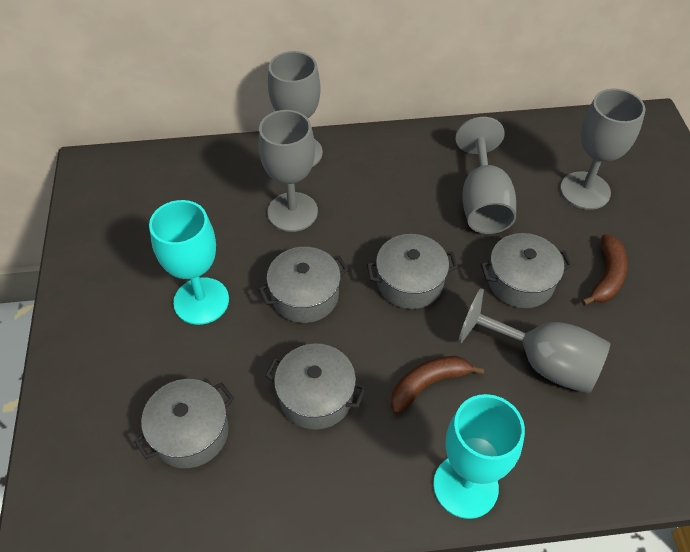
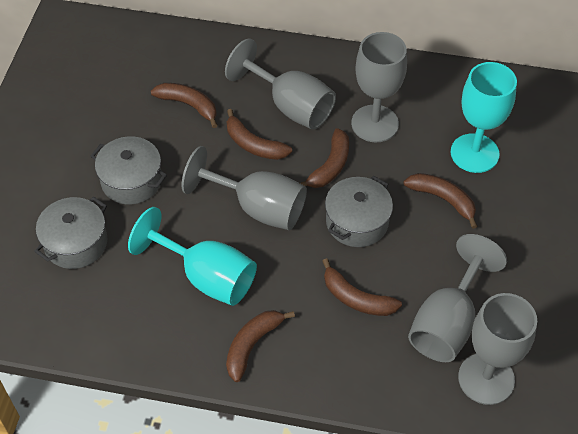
brown banana: 2 -> 6
grey pot: 5 -> 3

